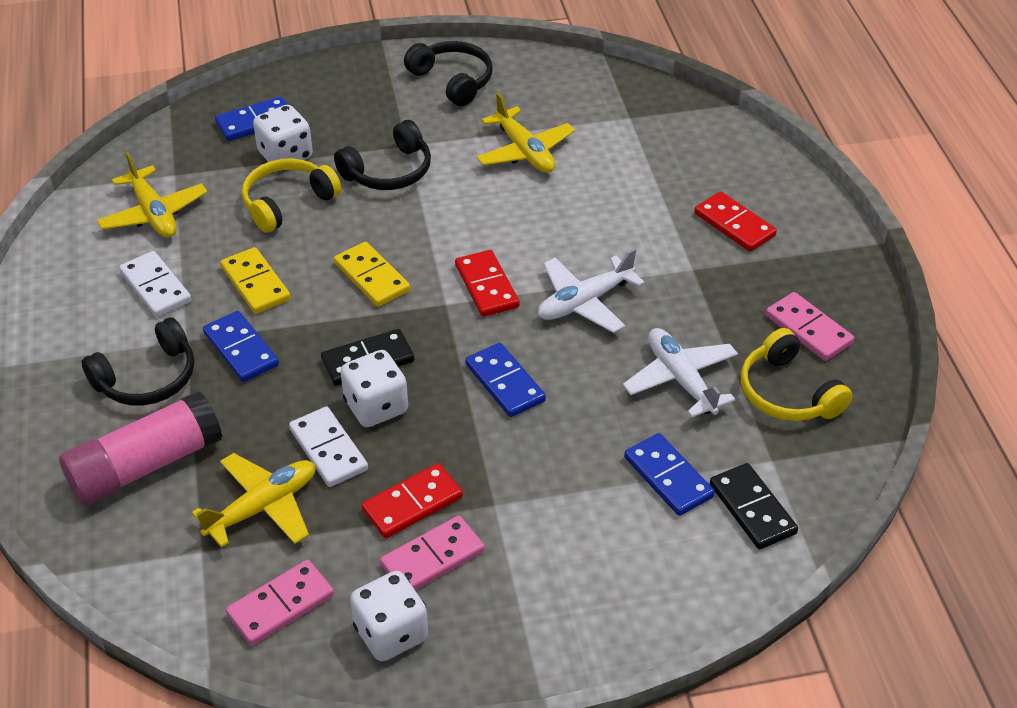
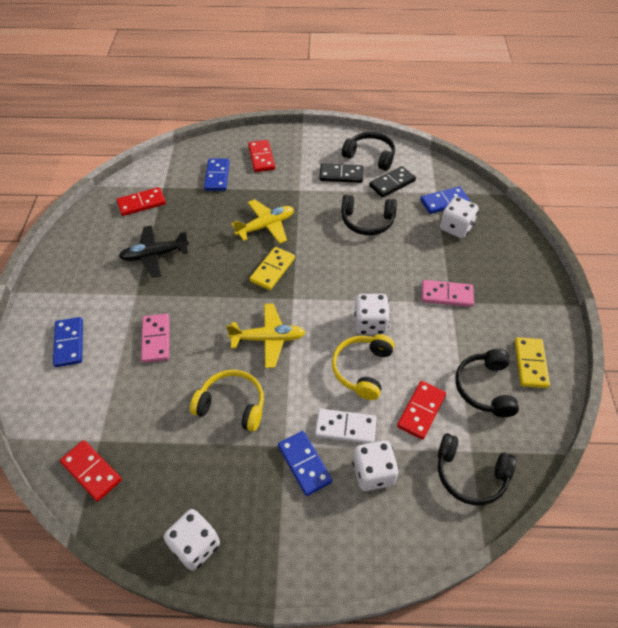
black headphones: 3 -> 4
black plane: 0 -> 1
pink domino: 3 -> 2
pink glue stick: 1 -> 0
red domino: 3 -> 4
white dice: 3 -> 4
white domino: 2 -> 1
white plane: 2 -> 0
yellow plane: 3 -> 2

